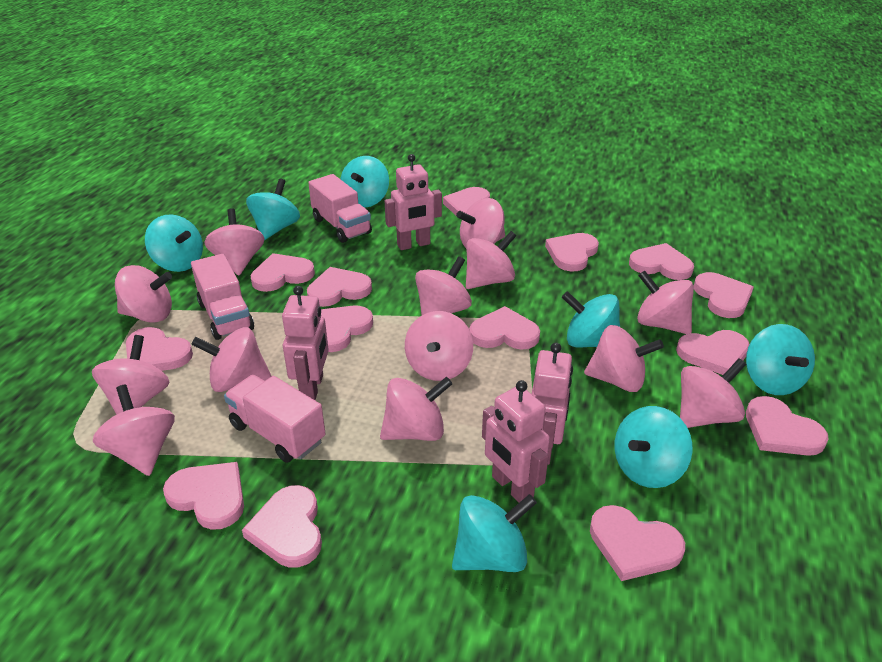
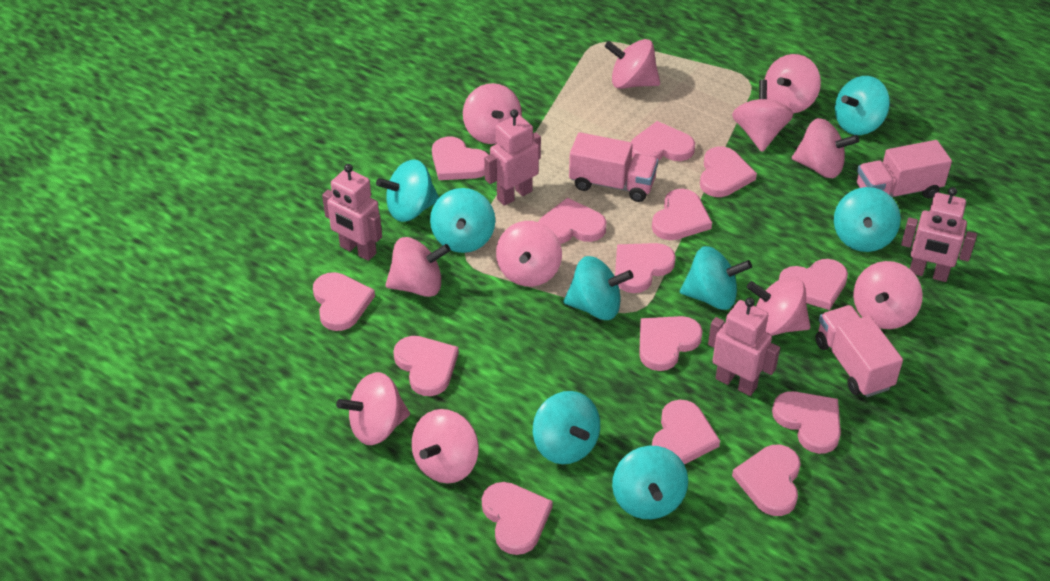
pink spinning top: 13 -> 11
turquoise spinning top: 7 -> 8

